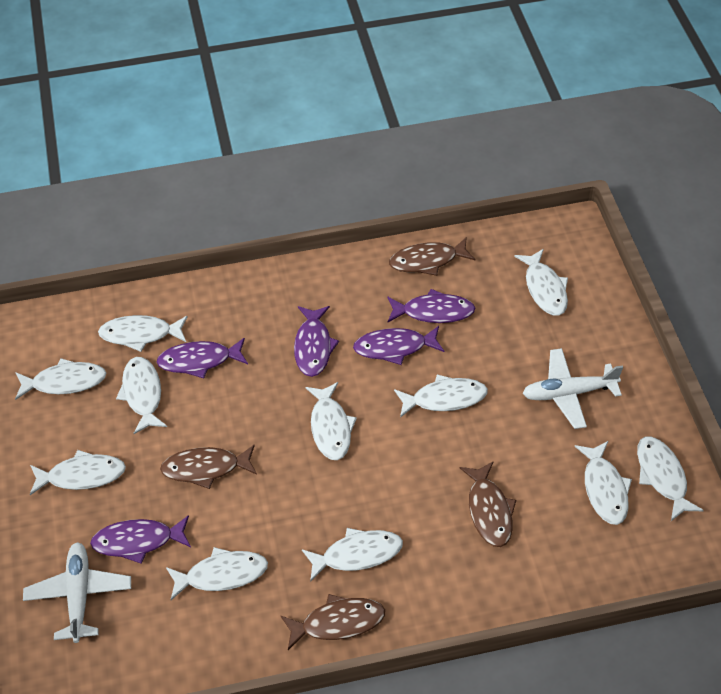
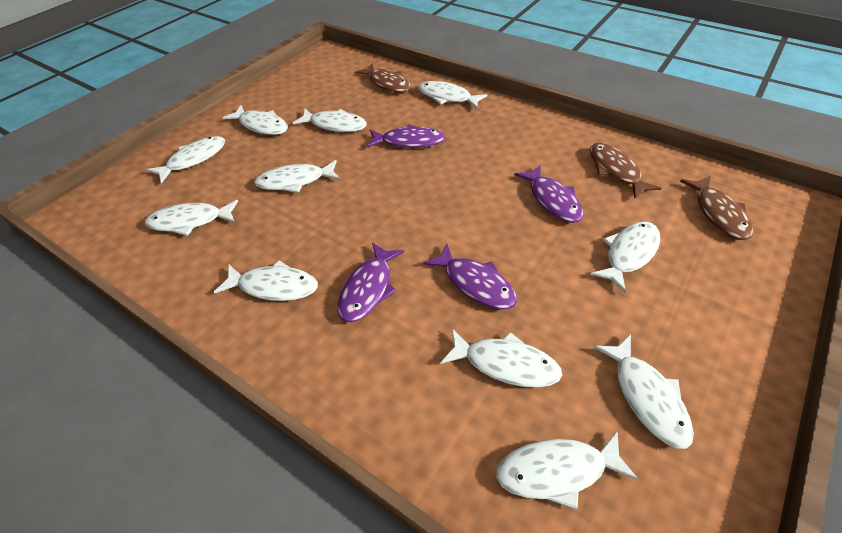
brown fish: 4 -> 3
purple fish: 5 -> 4
white plane: 2 -> 0

